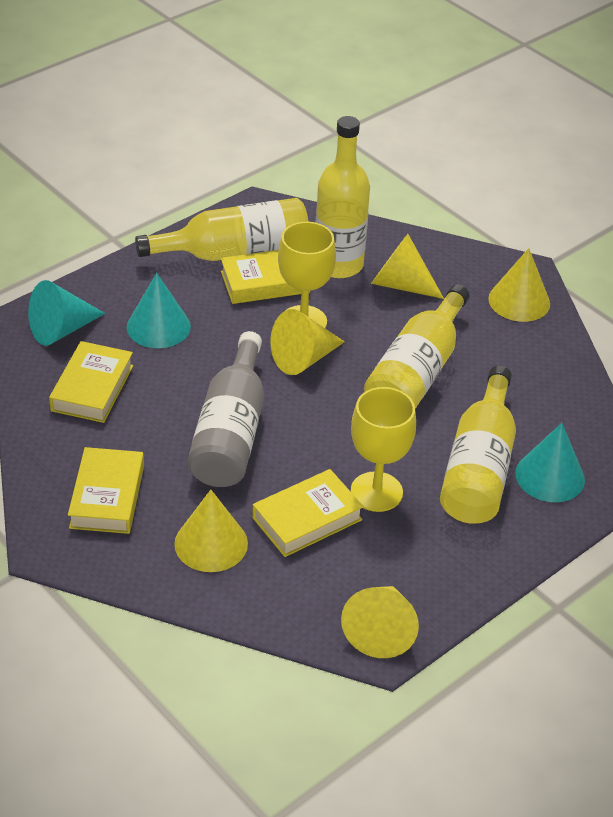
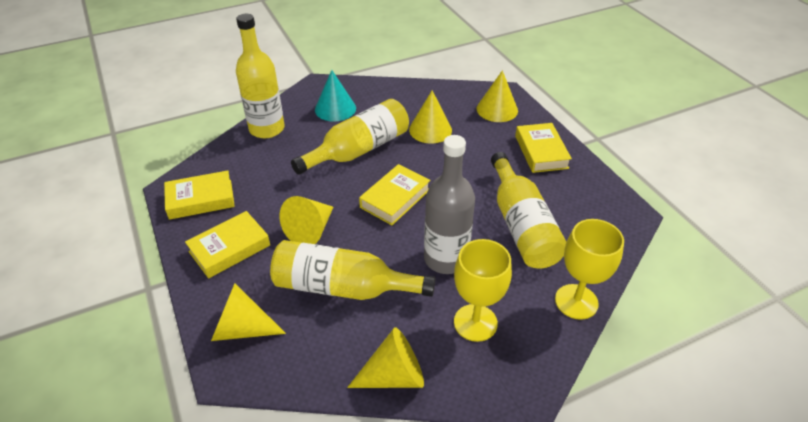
turquoise cone: 3 -> 1

